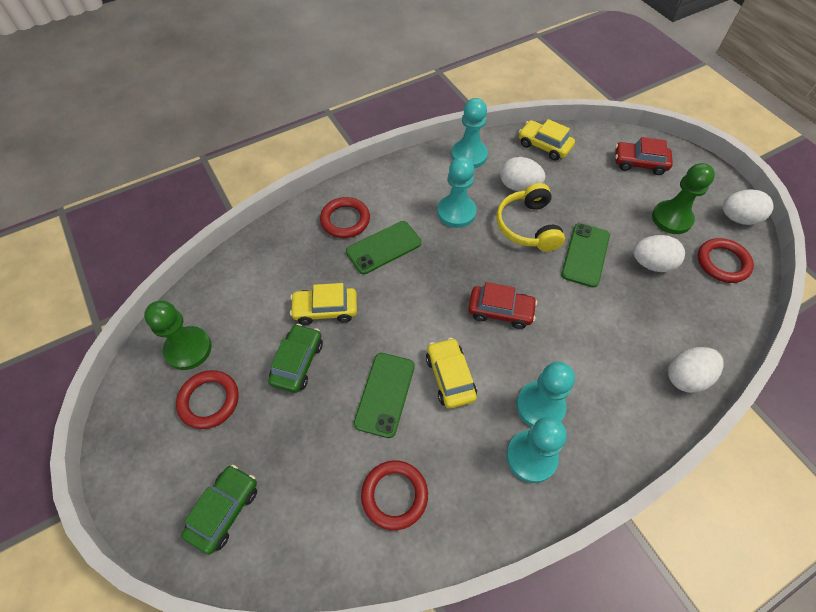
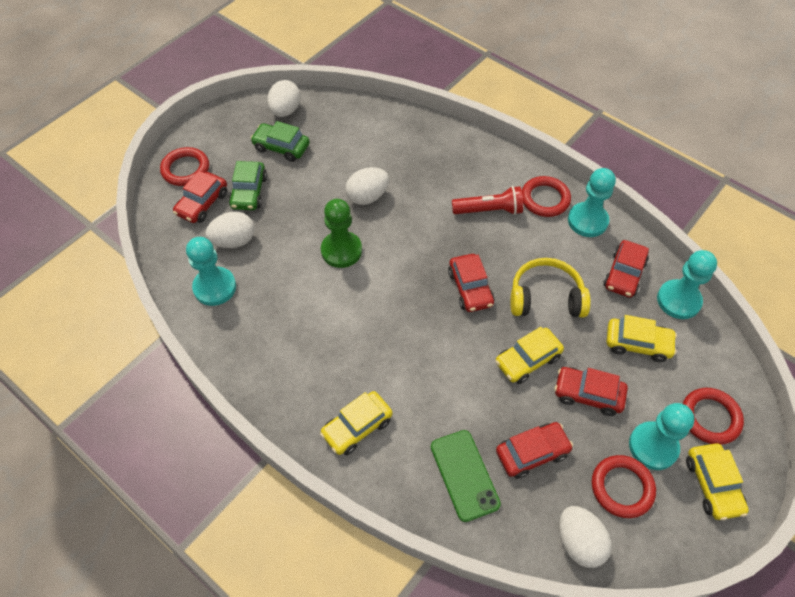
green pawn: 2 -> 1
green phone: 3 -> 1
red car: 2 -> 5
red flashlight: 0 -> 1
yellow car: 3 -> 4

